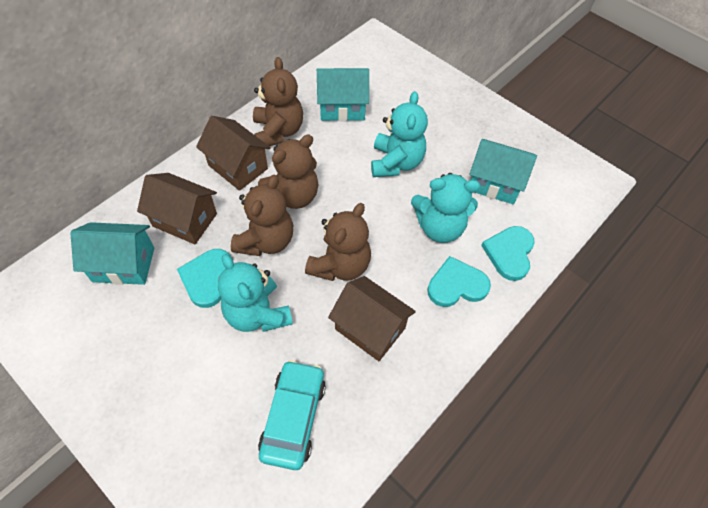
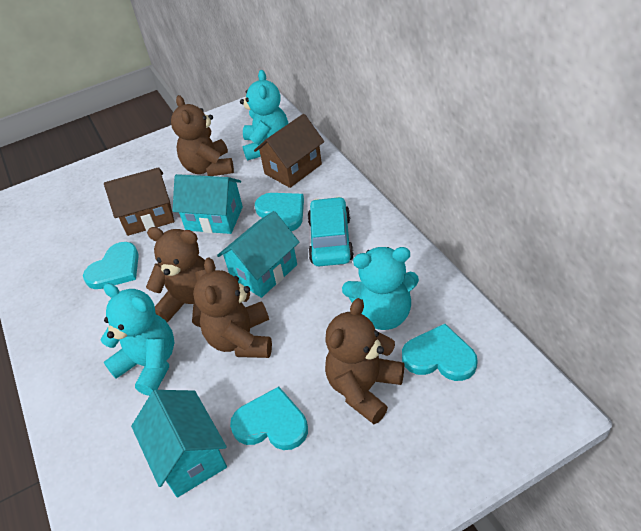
brown house: 3 -> 2
turquoise heart: 3 -> 4

